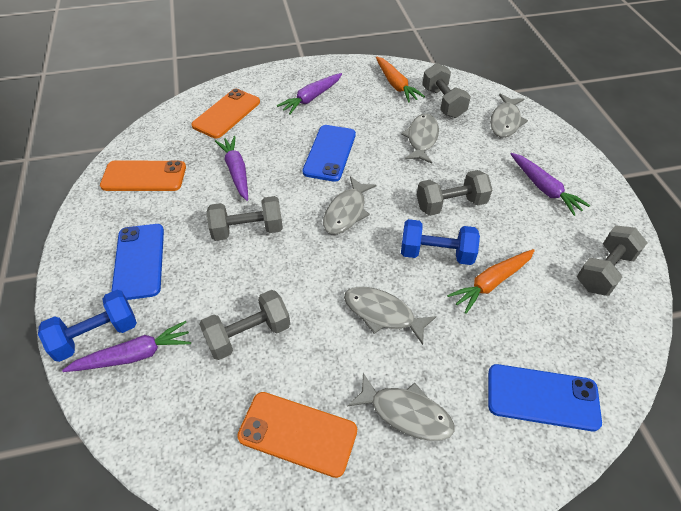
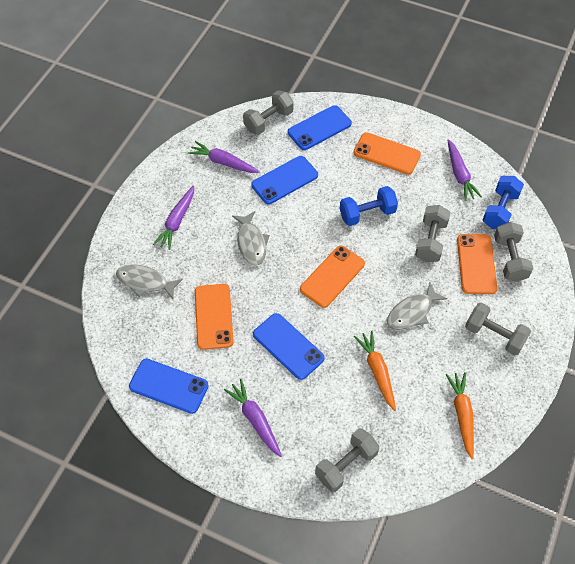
blue phone: 3 -> 4
grey fish: 5 -> 3
orange phone: 3 -> 4

